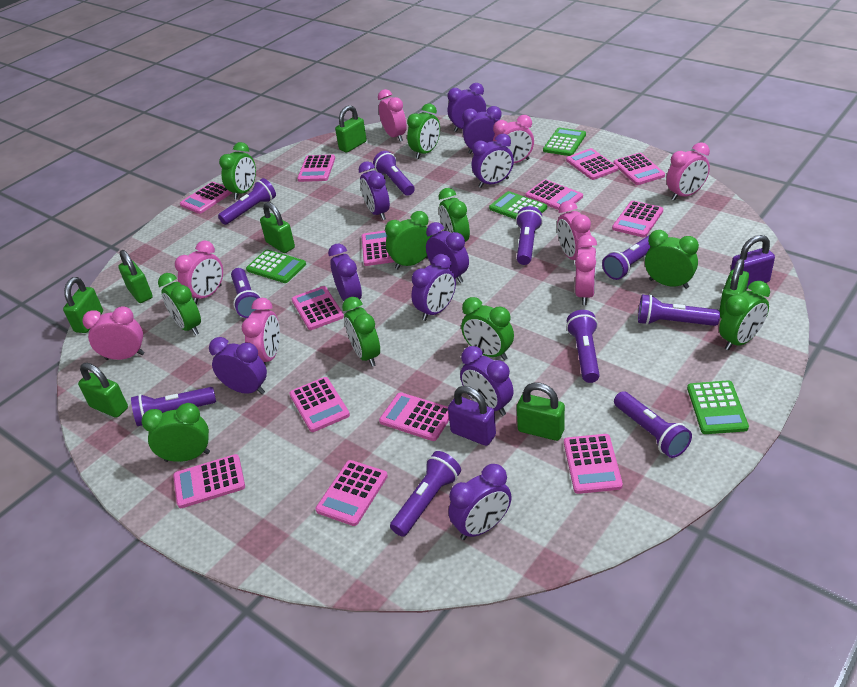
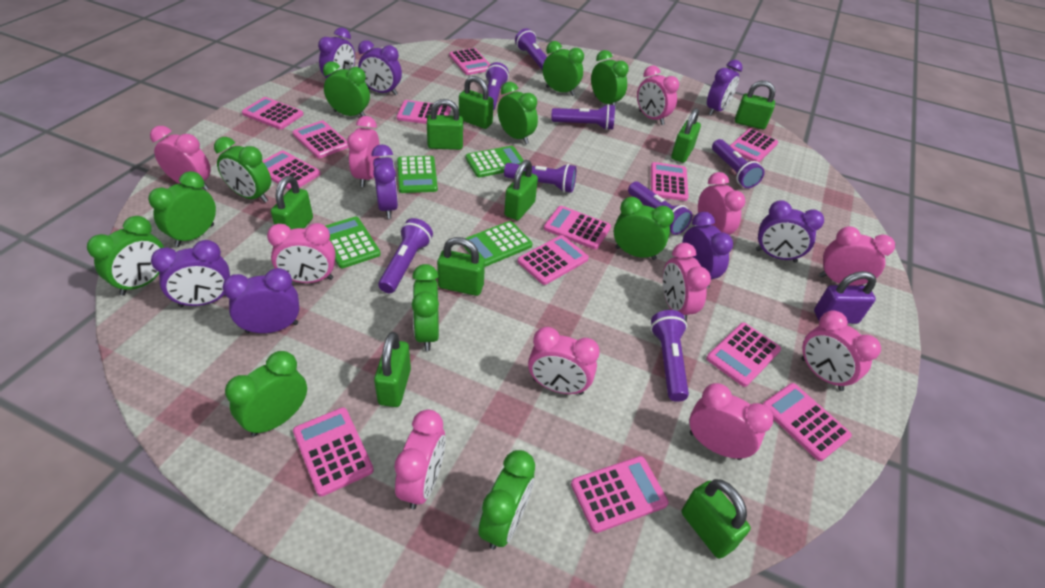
green clock: 10 -> 11
green padlock: 7 -> 9
pink clock: 8 -> 11
purple clock: 10 -> 8
purple flashlight: 10 -> 8
purple padlock: 2 -> 1

